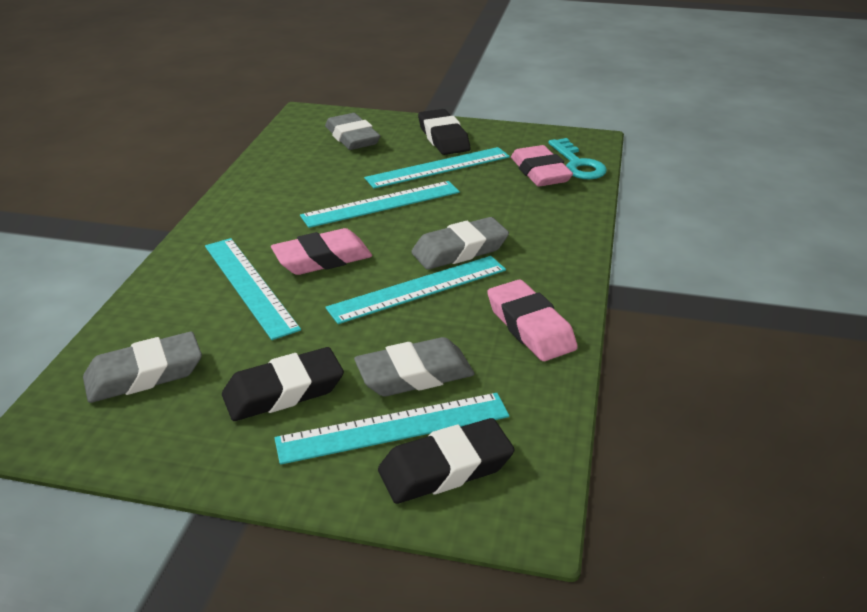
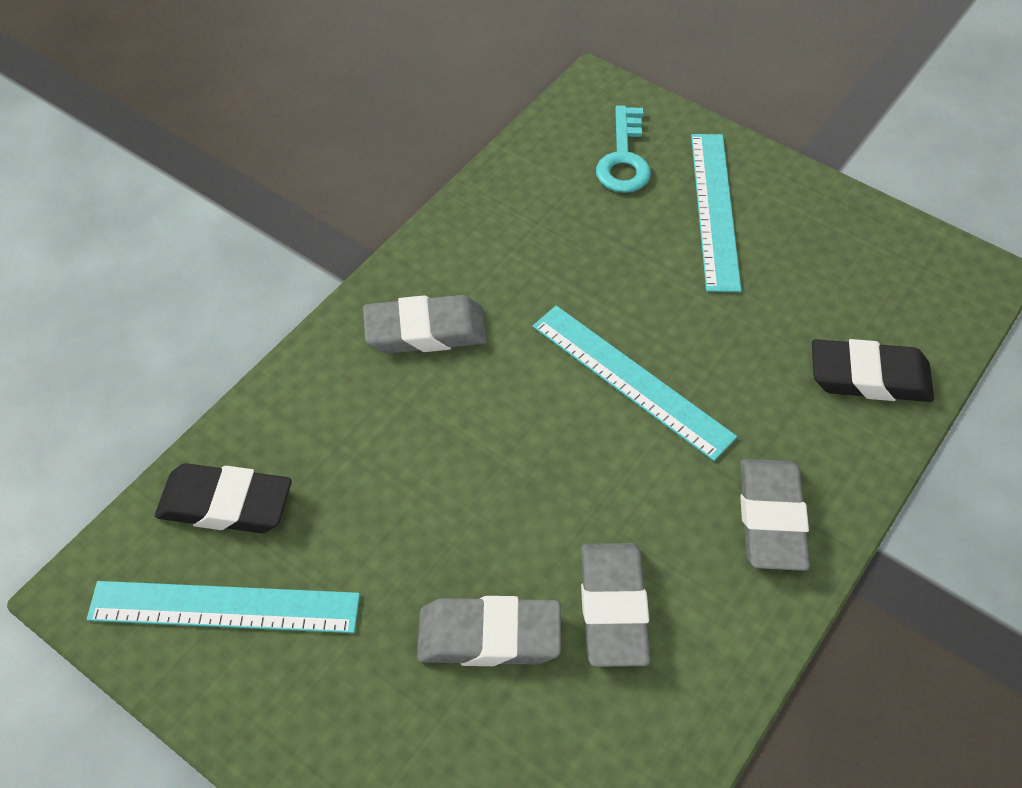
black eraser: 3 -> 2
pink eraser: 3 -> 0
turquoise ruler: 5 -> 3

